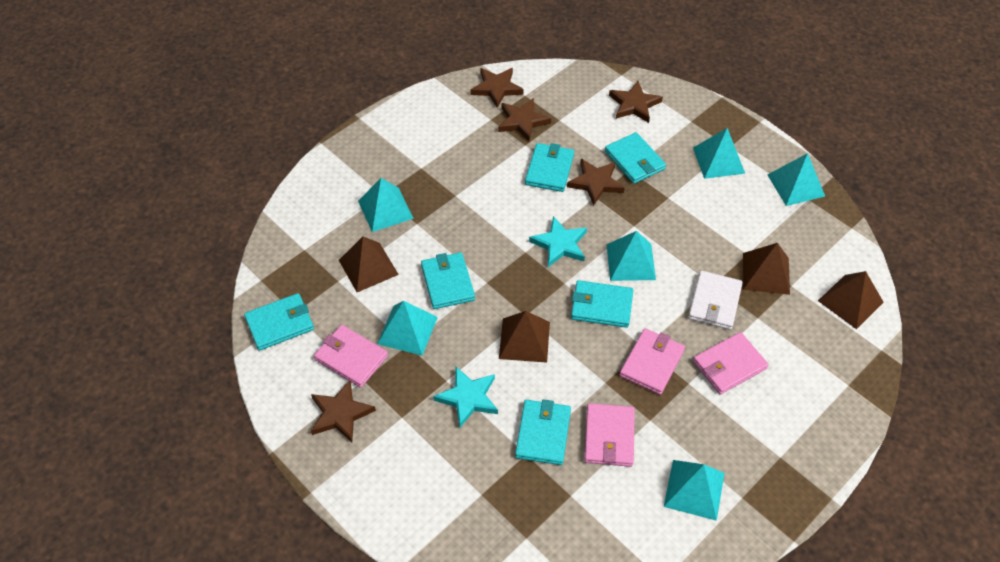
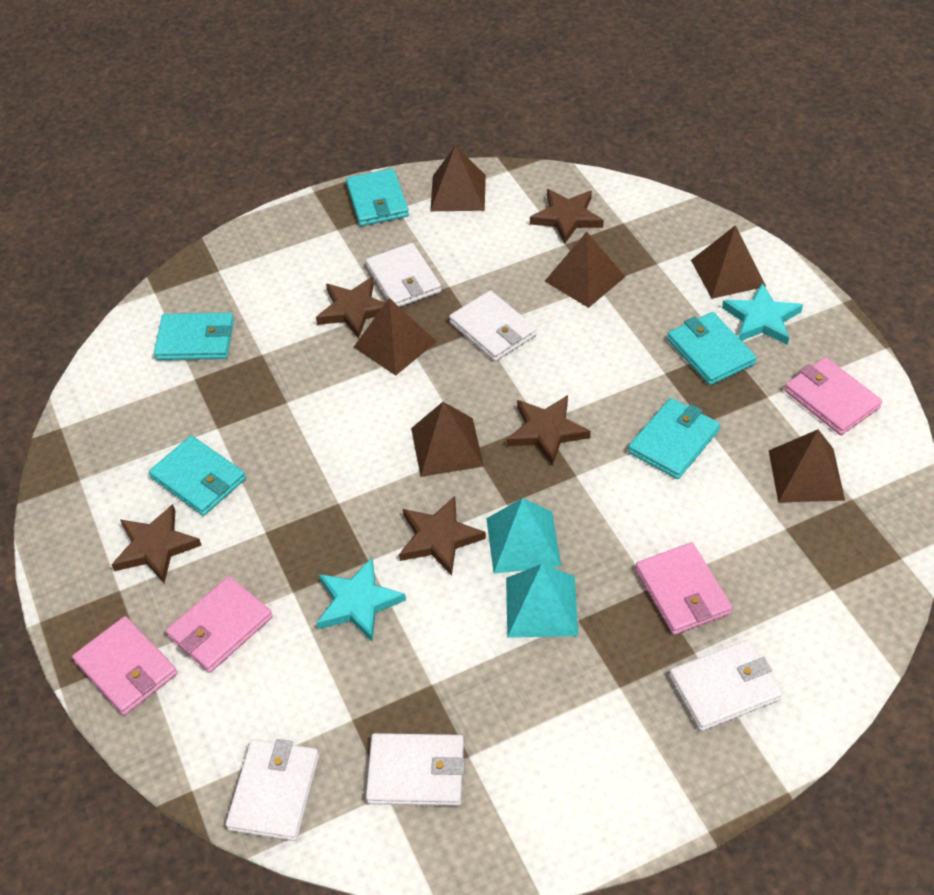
brown pyramid: 4 -> 6
turquoise pyramid: 6 -> 2
turquoise wallet: 6 -> 5
white wallet: 1 -> 5

